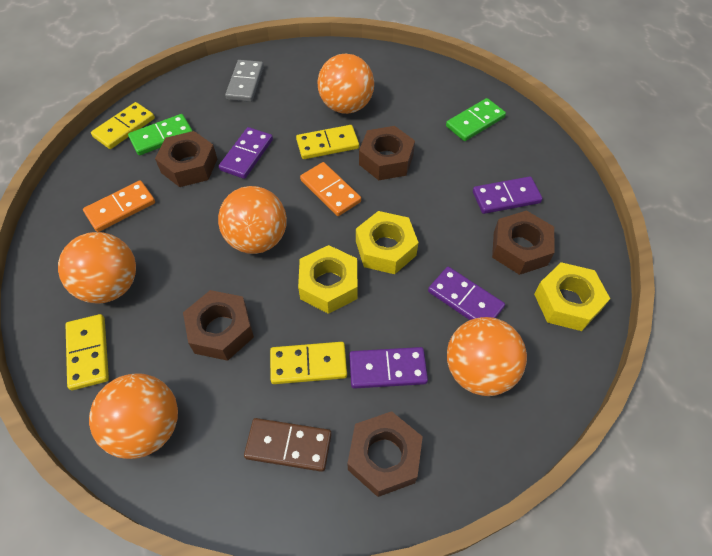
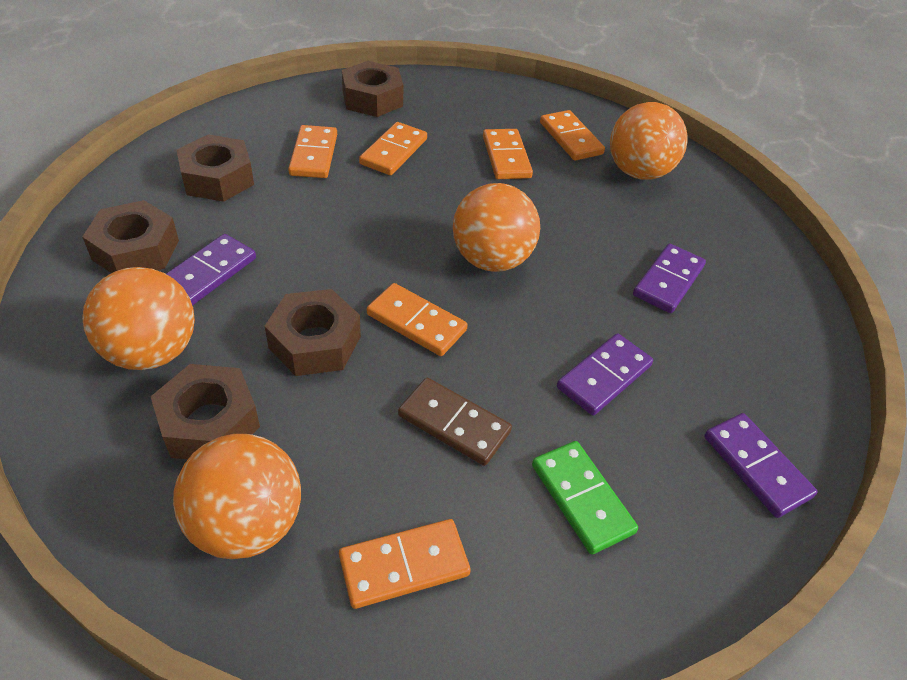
green domino: 2 -> 1
grey domino: 1 -> 0
orange ball: 5 -> 4
orange domino: 2 -> 6
yellow domino: 4 -> 0
yellow nut: 3 -> 0

